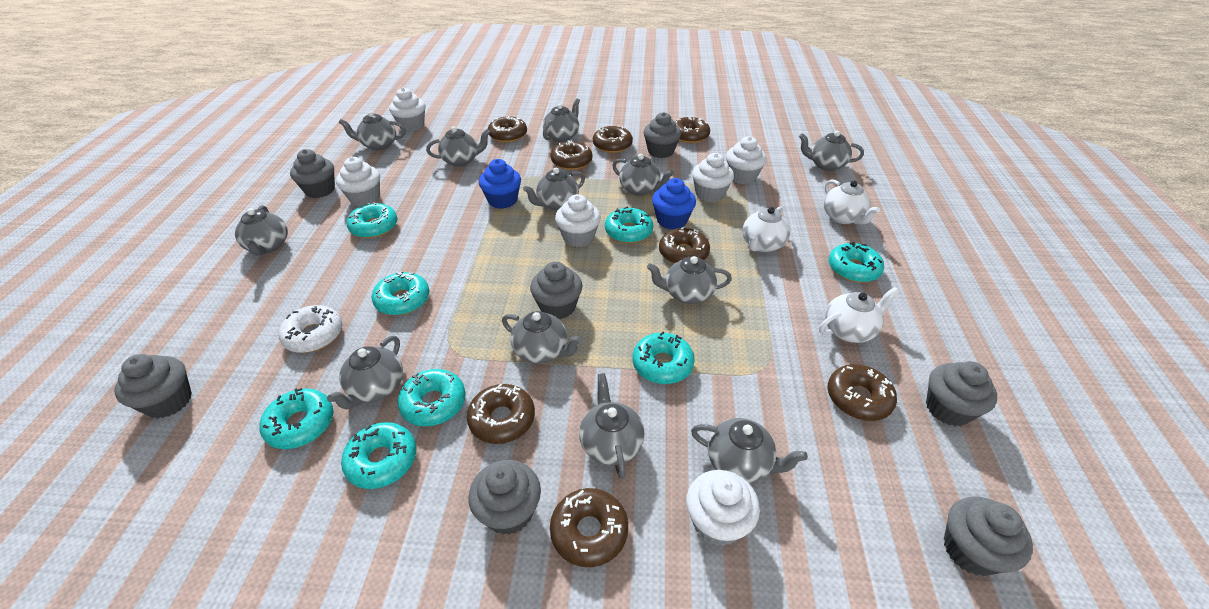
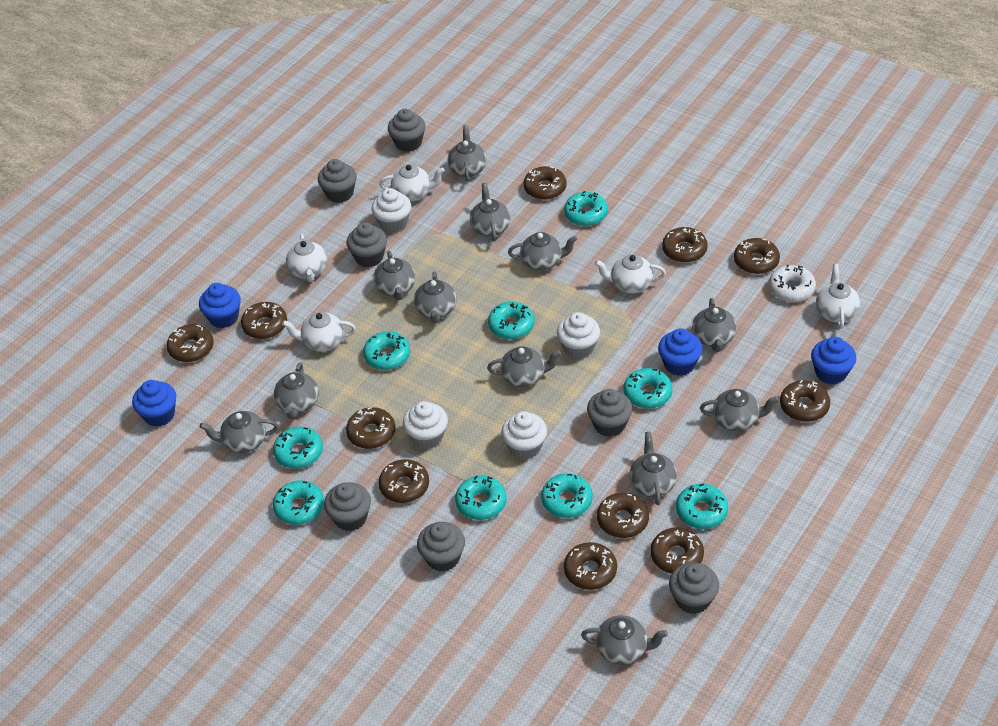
blue cupcake: 2 -> 4
brown donut: 8 -> 11
turquoise donut: 8 -> 9
white cupcake: 6 -> 4
white teapot: 3 -> 5

